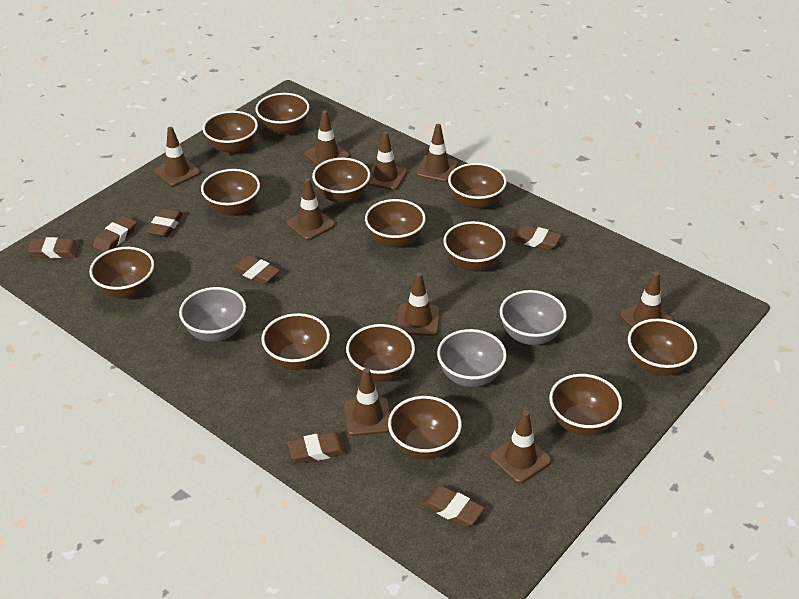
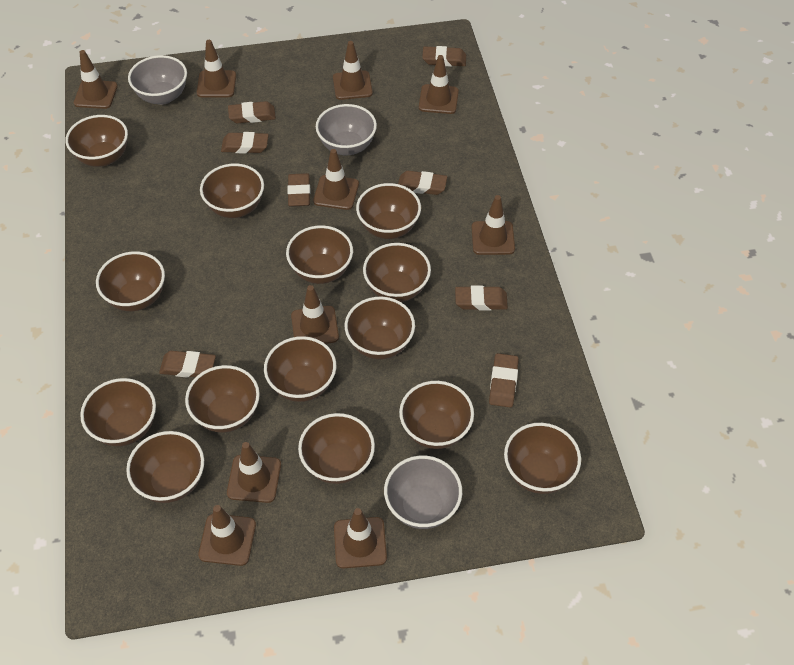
brown bowl: 13 -> 14
brown eraser: 7 -> 8
brown traffic cone: 9 -> 10

